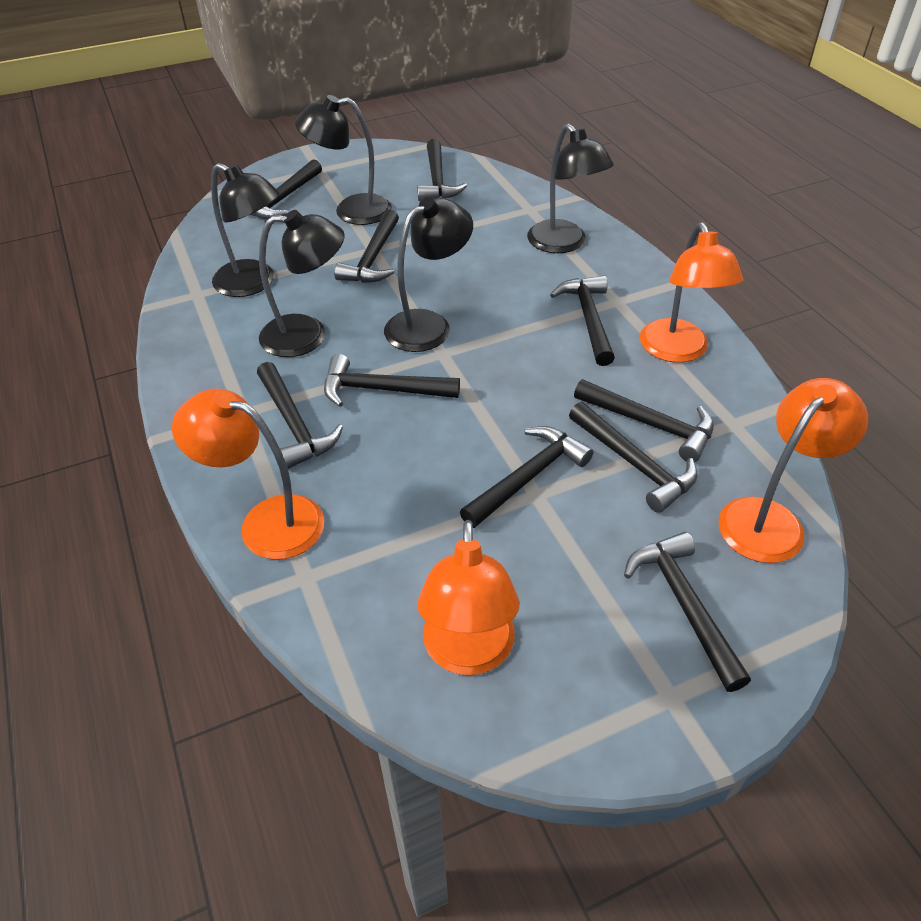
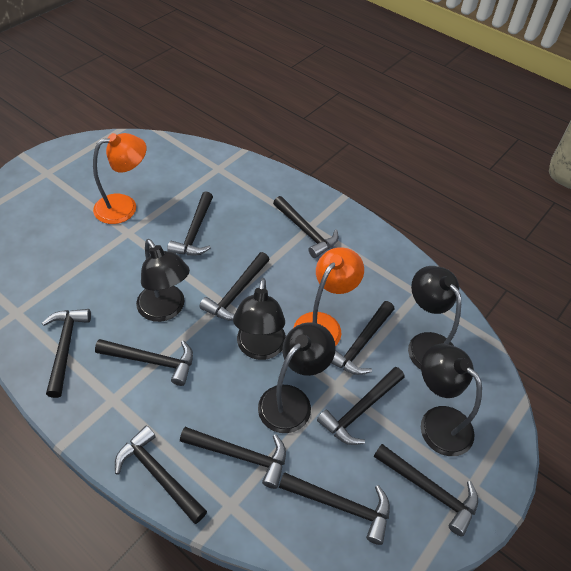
black hammer: 10 -> 11
orange lamp: 4 -> 2

